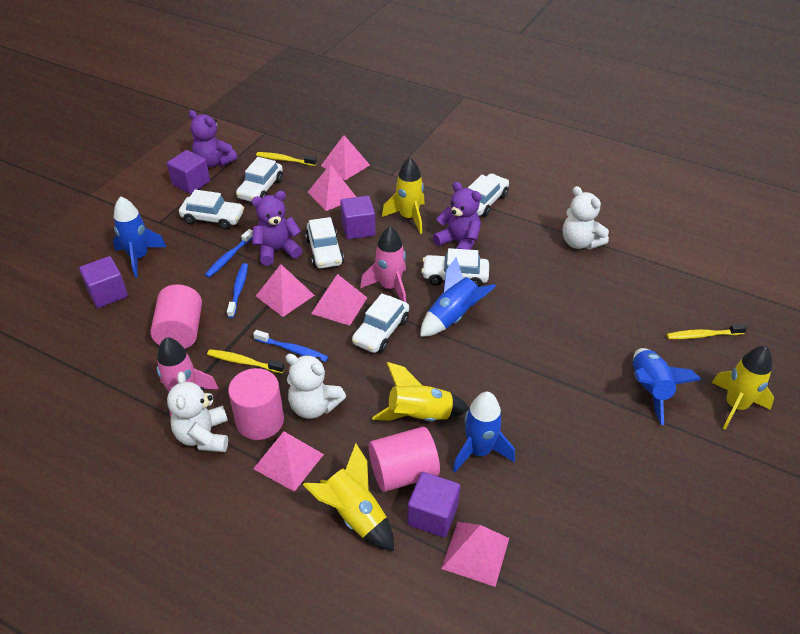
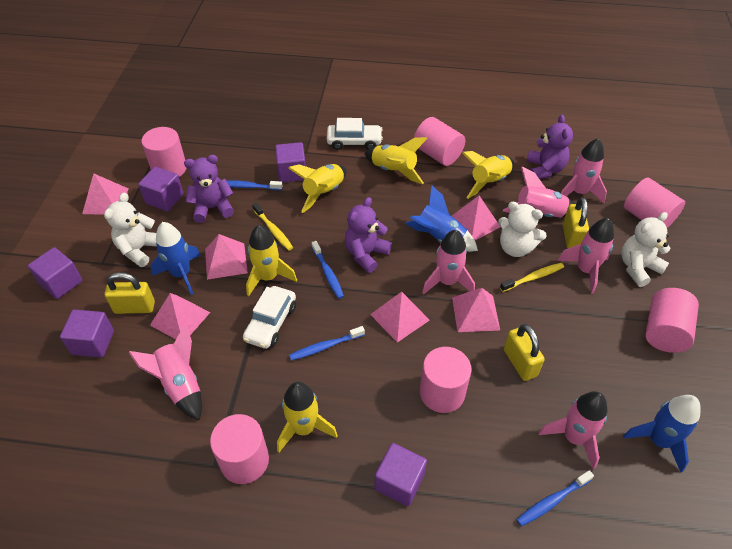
blue rocket: 4 -> 3
blue toothbrush: 3 -> 4
pink cylinder: 3 -> 6
pink rocket: 2 -> 6
purple cube: 4 -> 5
white car: 6 -> 2
yellow padlock: 0 -> 3
yellow rocket: 4 -> 5
yellow toothbrush: 3 -> 2

